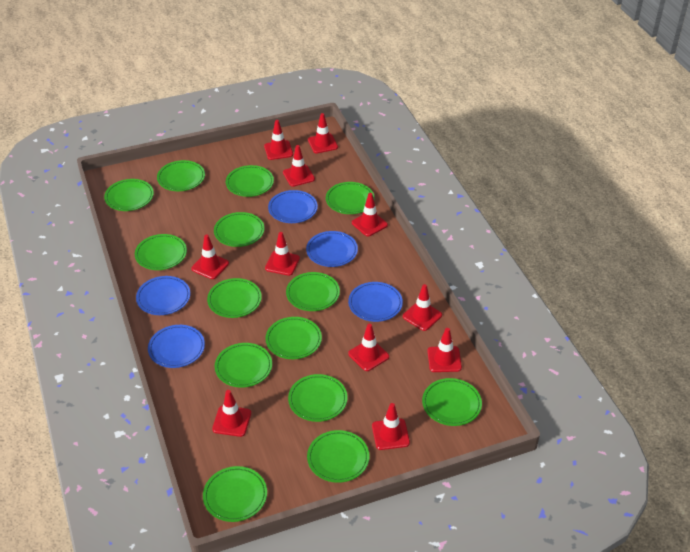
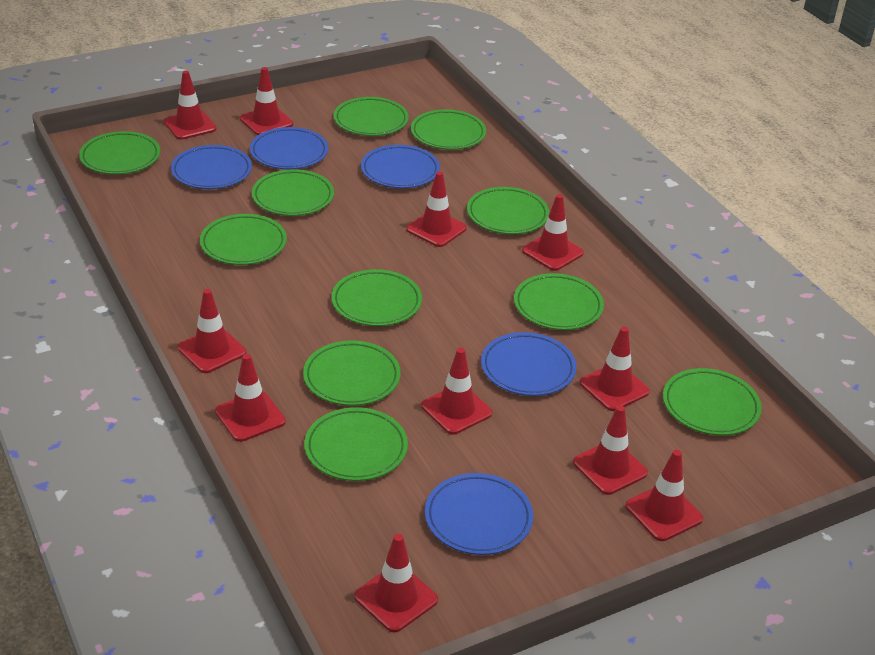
green plate: 14 -> 11

